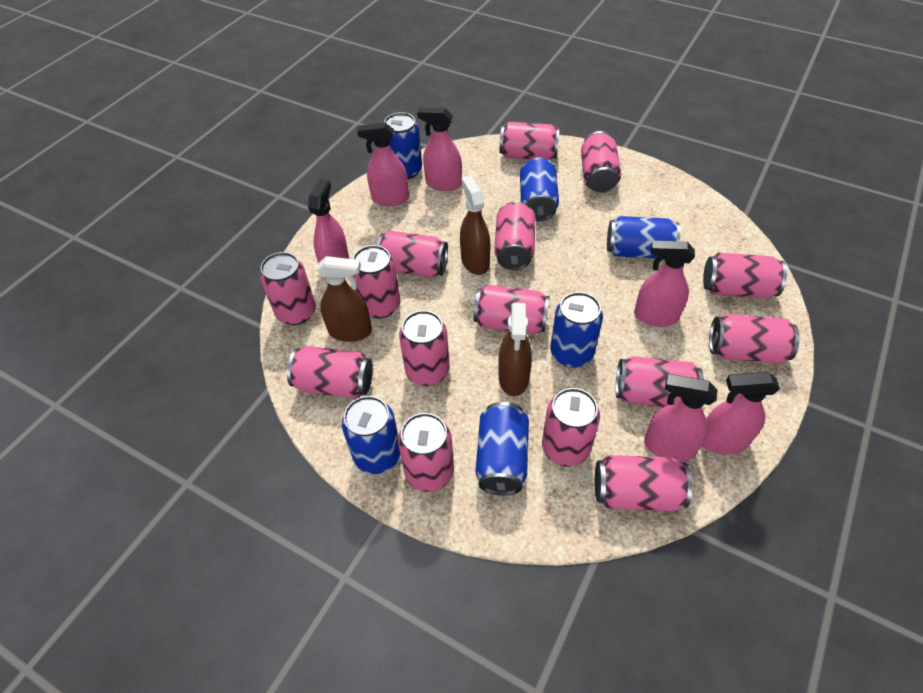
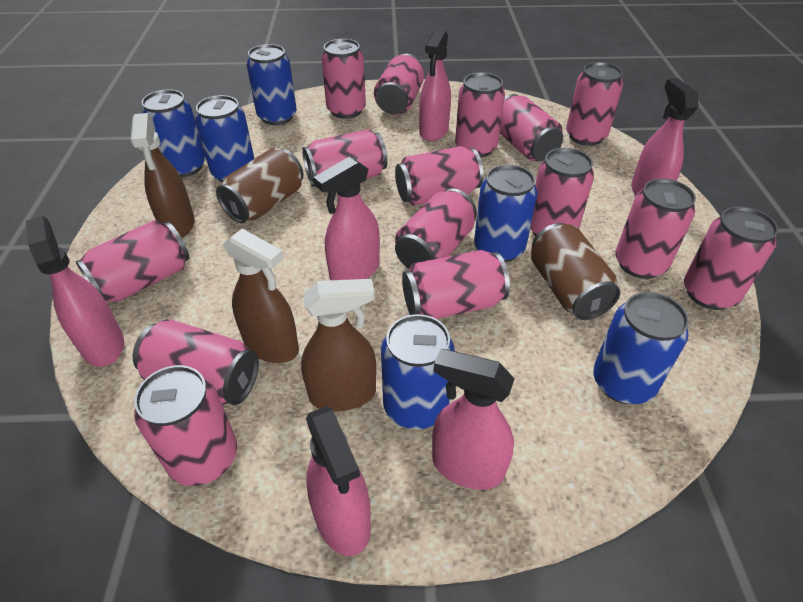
brown can: 0 -> 2

